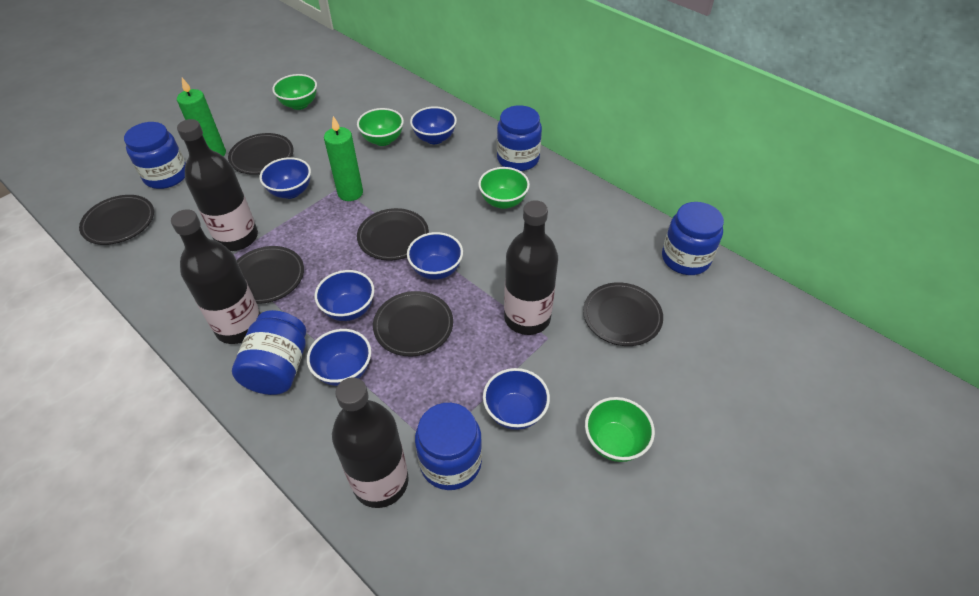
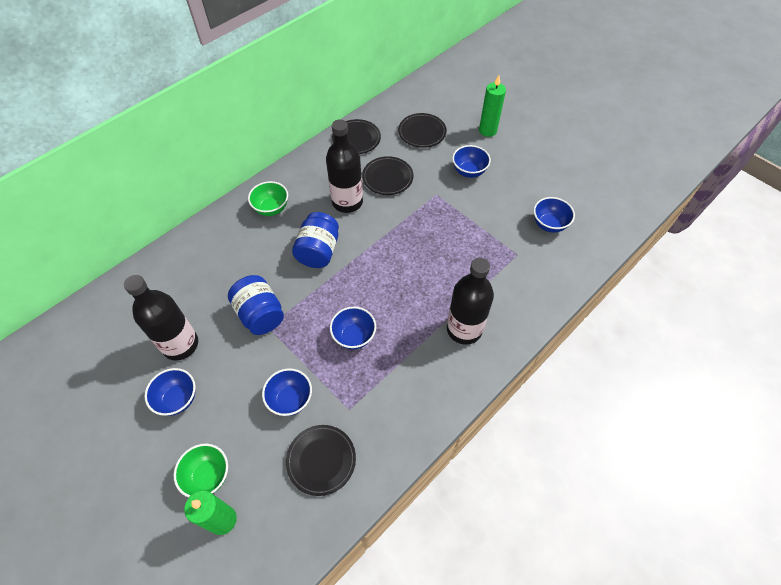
black bottle: 4 -> 3
black plate: 6 -> 4
blue bowl: 6 -> 5
blue jar: 5 -> 2
green bowl: 4 -> 2

